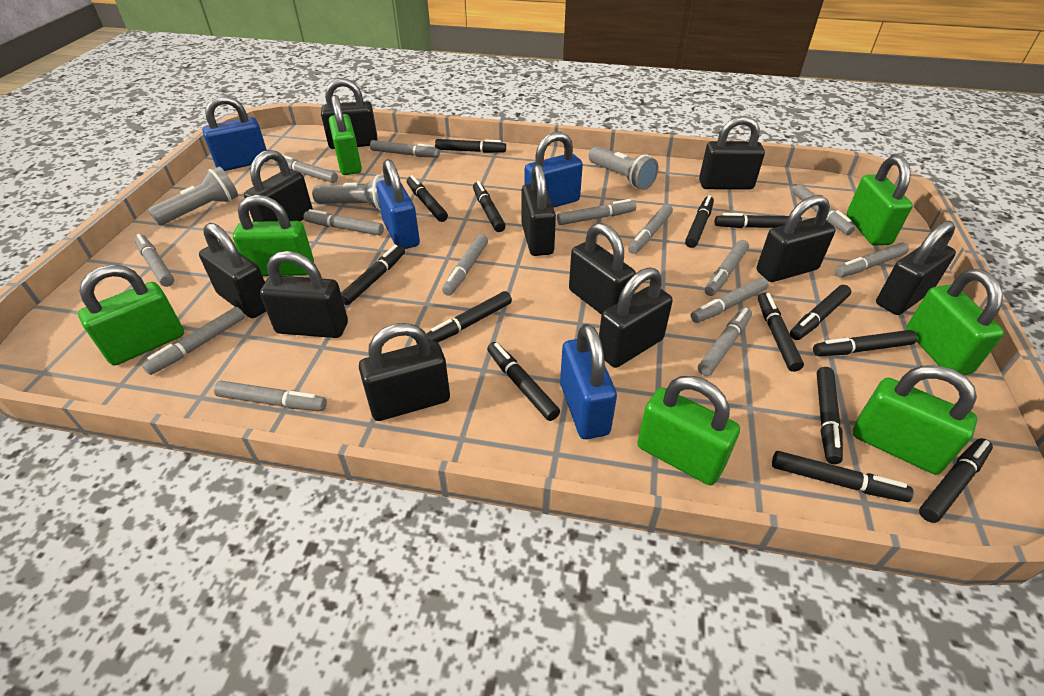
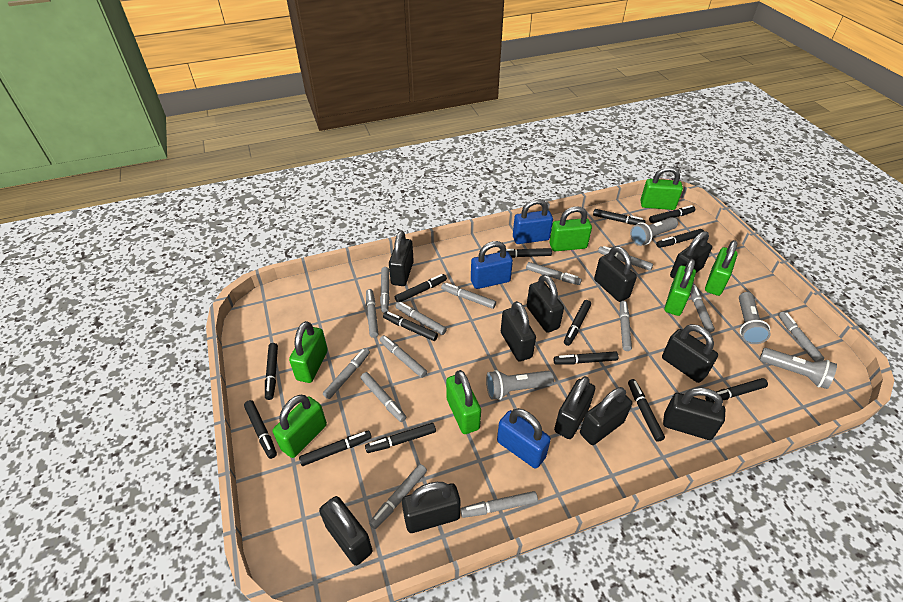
blue padlock: 4 -> 3
grey flashlight: 3 -> 4

